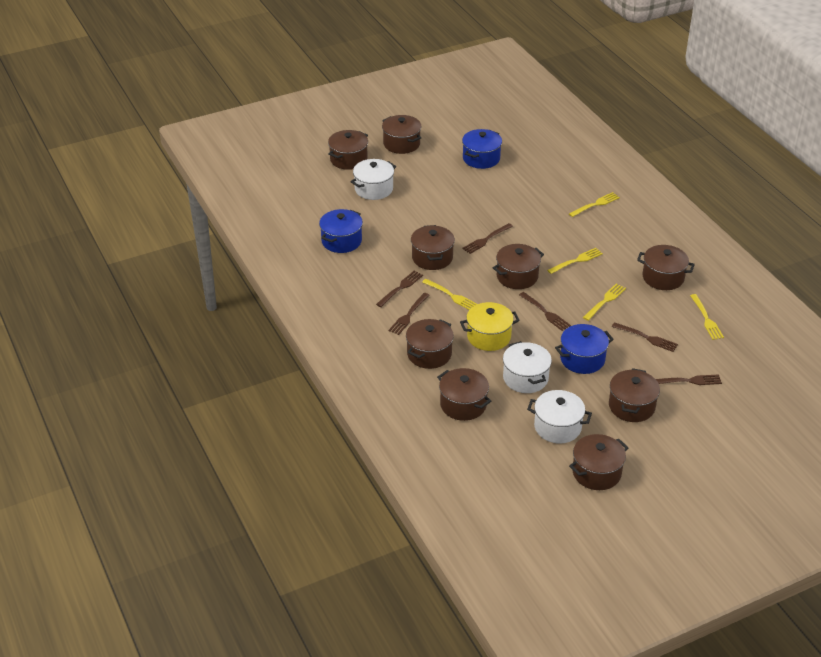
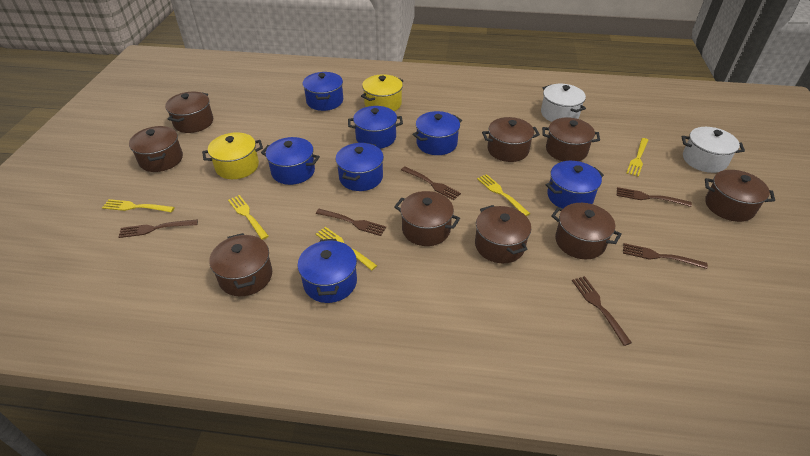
blue pot: 3 -> 7
white pot: 3 -> 2
yellow pot: 1 -> 2

